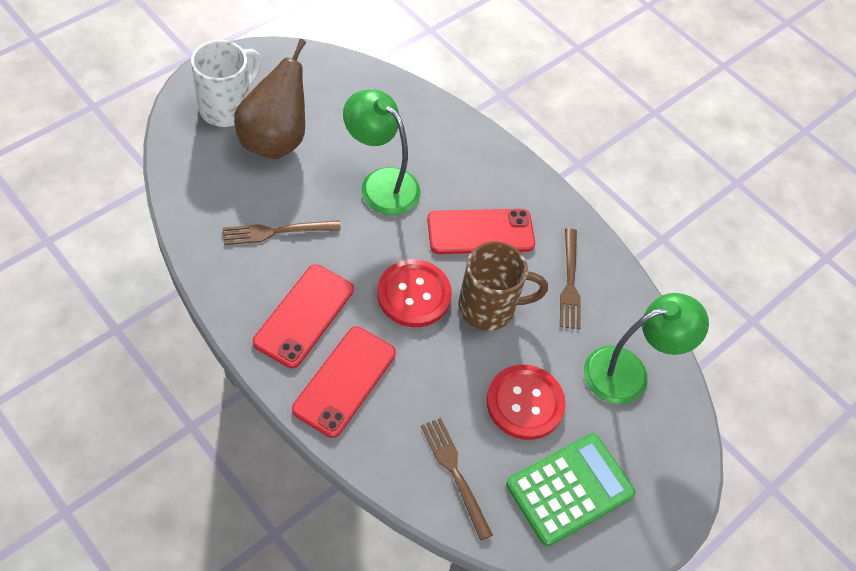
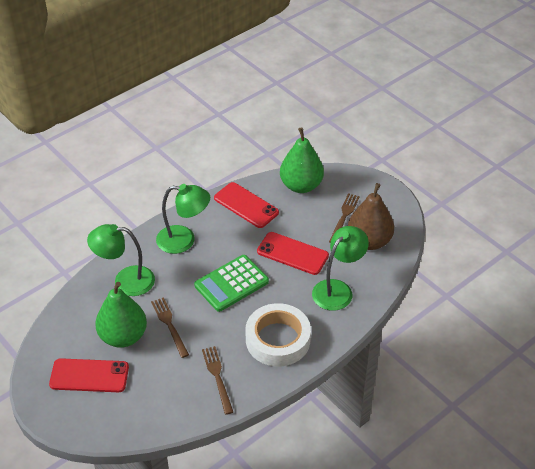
brown mug: 1 -> 0
green lamp: 2 -> 3
green pear: 0 -> 2
red button: 2 -> 0
white mug: 1 -> 0
white tape: 0 -> 1

